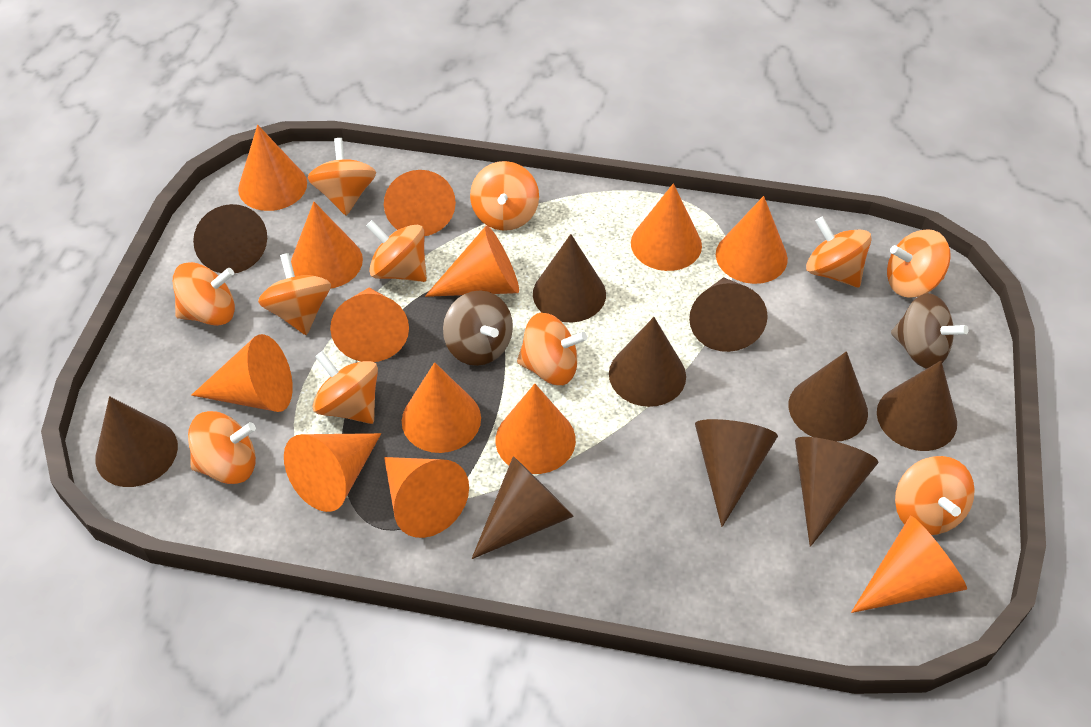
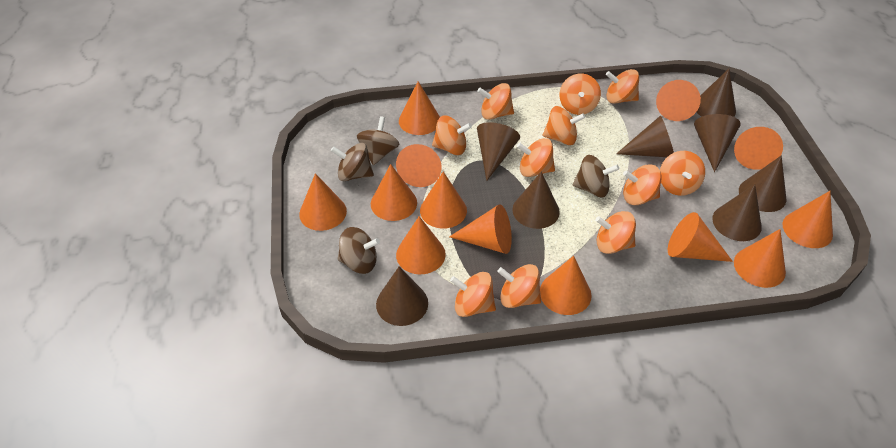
brown cone: 10 -> 8
brown spinning top: 2 -> 4

